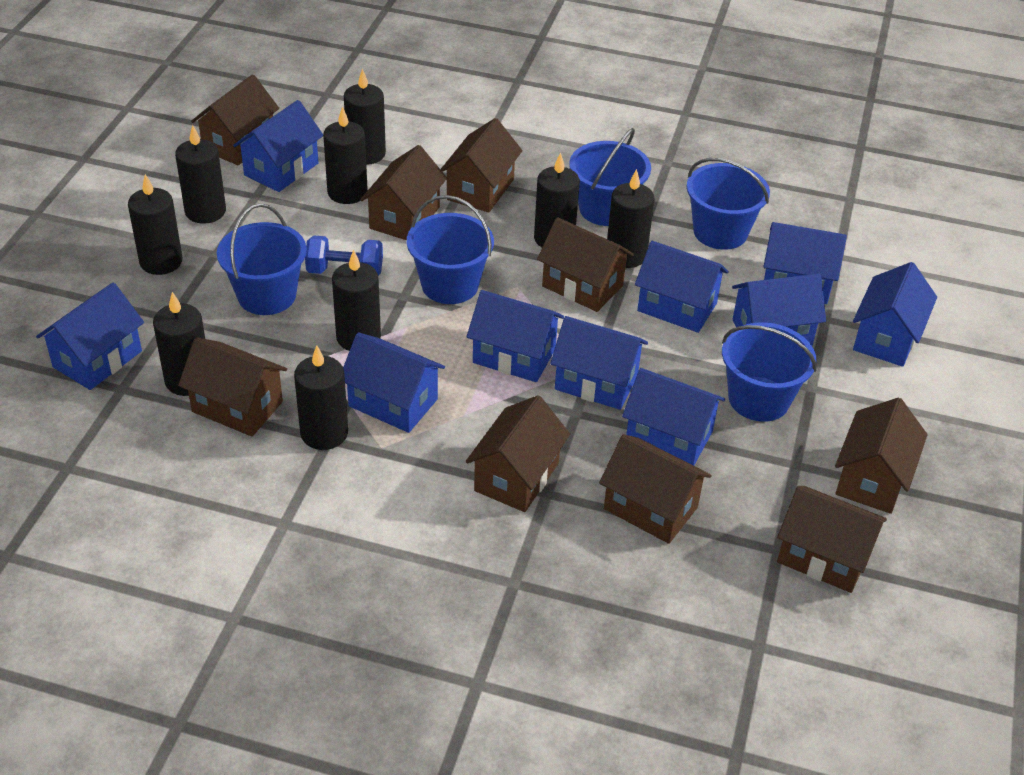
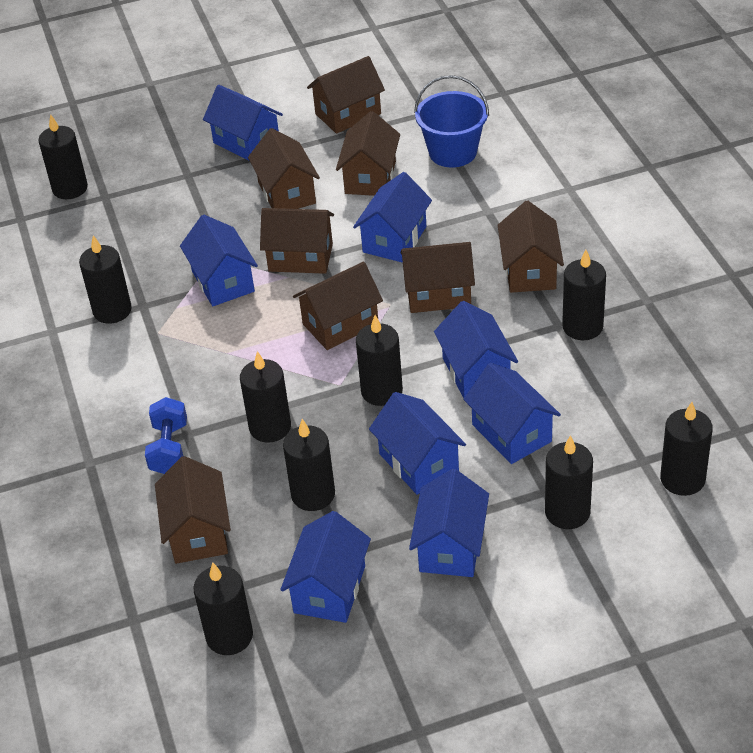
blue bucket: 5 -> 1
blue house: 10 -> 8
brown house: 9 -> 8

